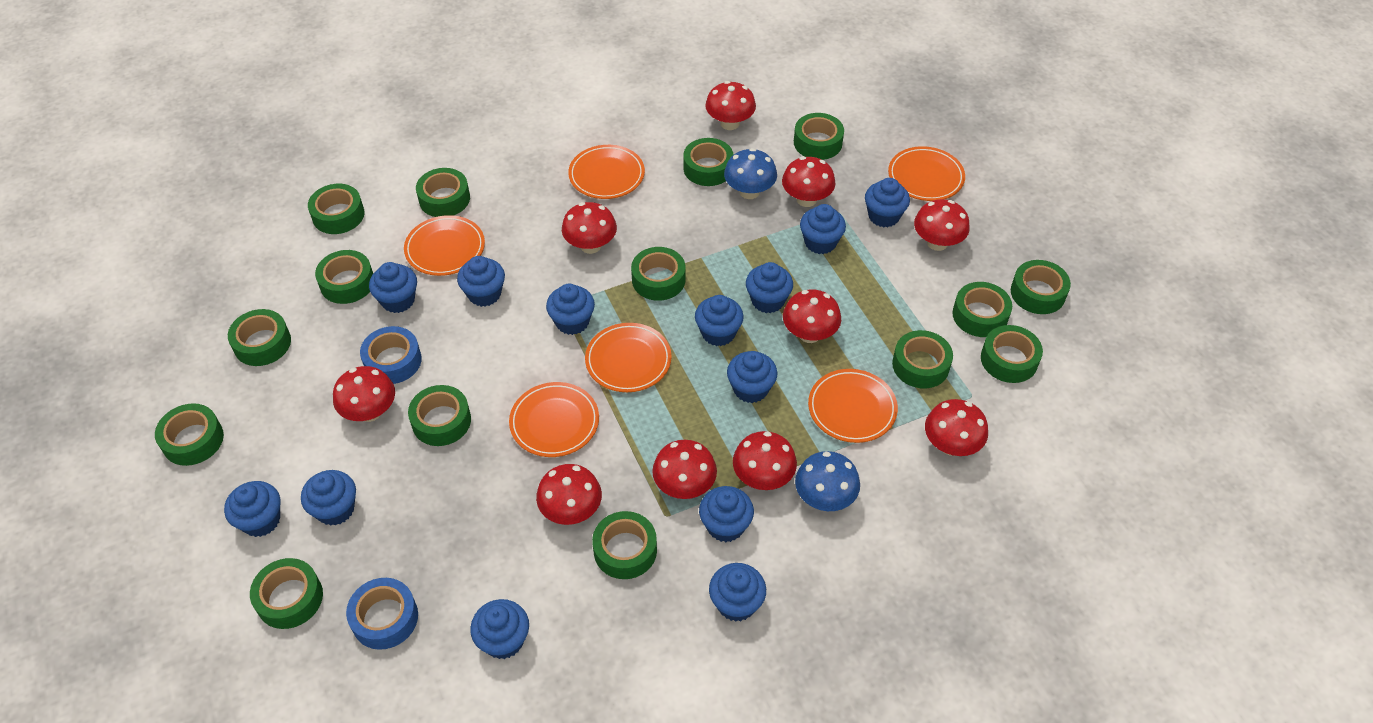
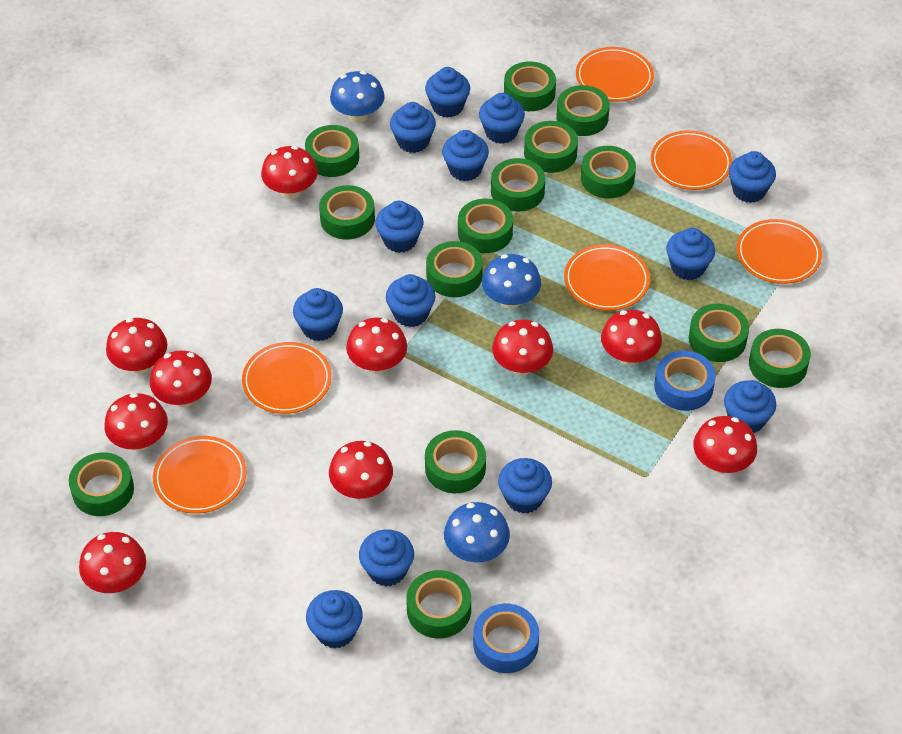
blue mushroom: 2 -> 3
green tape: 15 -> 14

